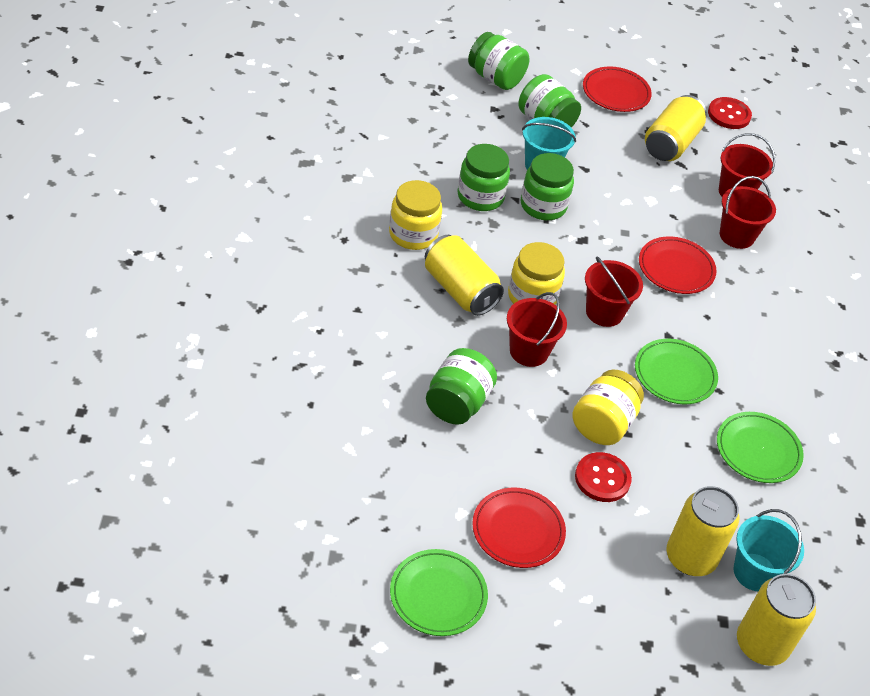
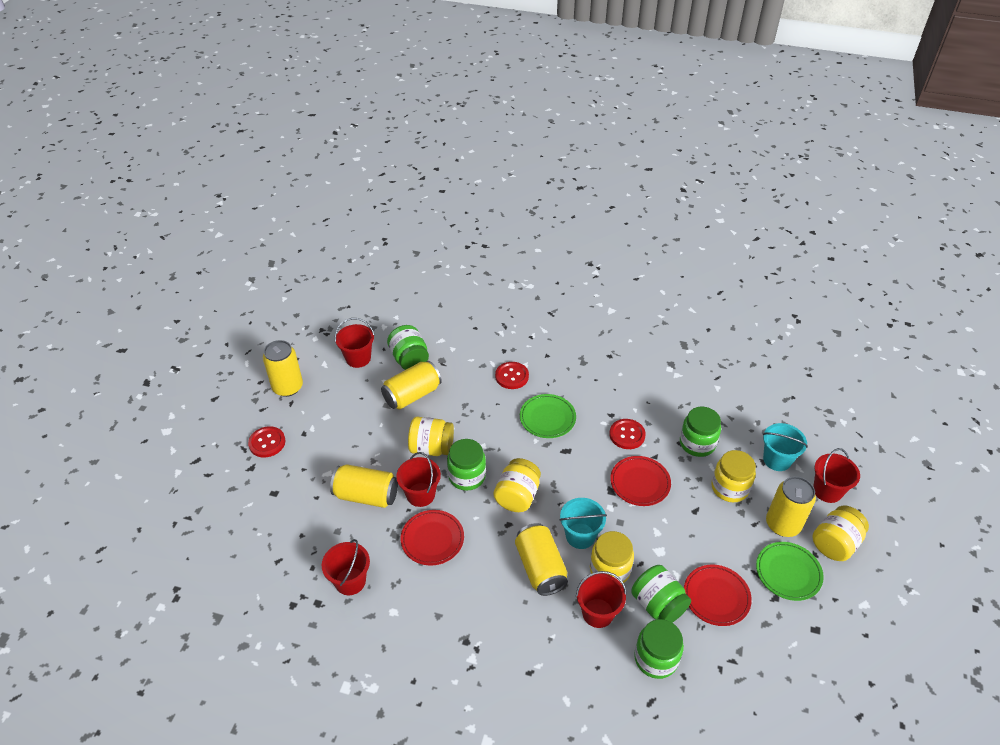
green plate: 3 -> 2
red bucket: 4 -> 5
red button: 2 -> 3
yellow can: 4 -> 5
yellow jar: 3 -> 5

